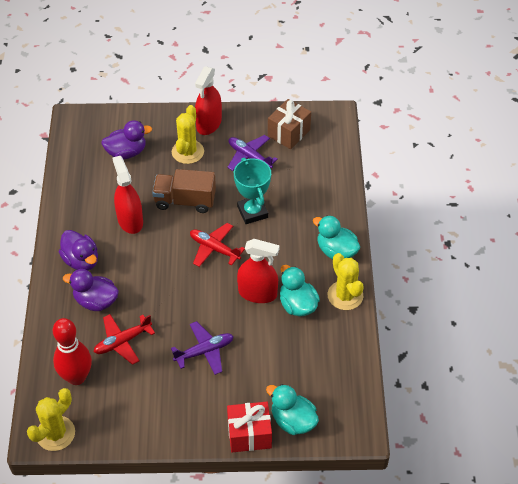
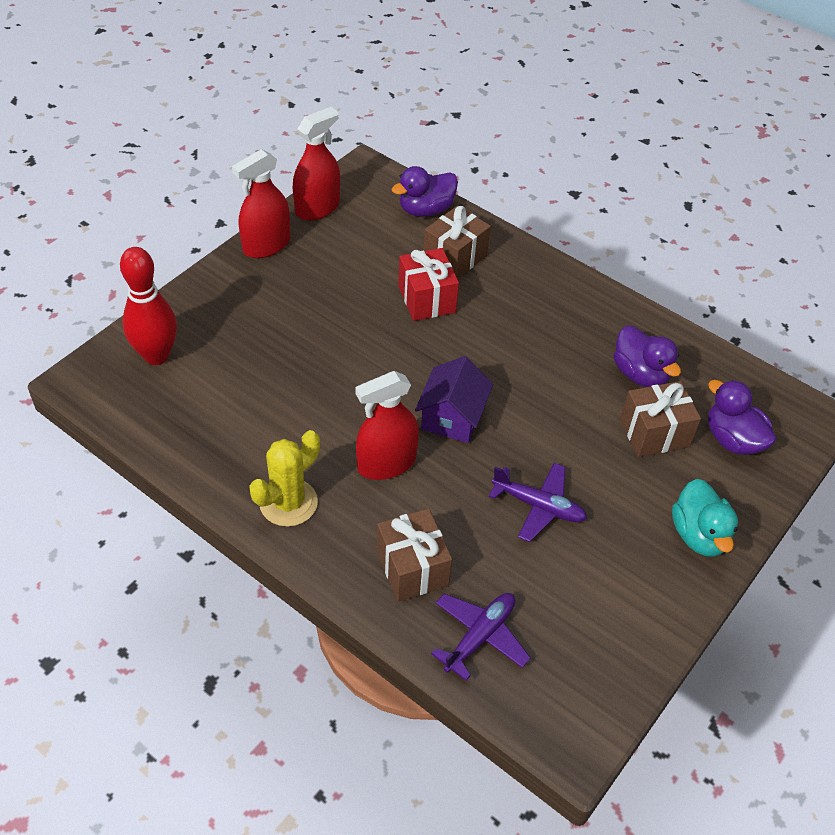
brown gift: 1 -> 3
brown truck: 1 -> 0
purple house: 0 -> 1
red plane: 2 -> 0
turquoise duck: 3 -> 1
turquoise trophy: 1 -> 0
yellow cactus: 3 -> 1

